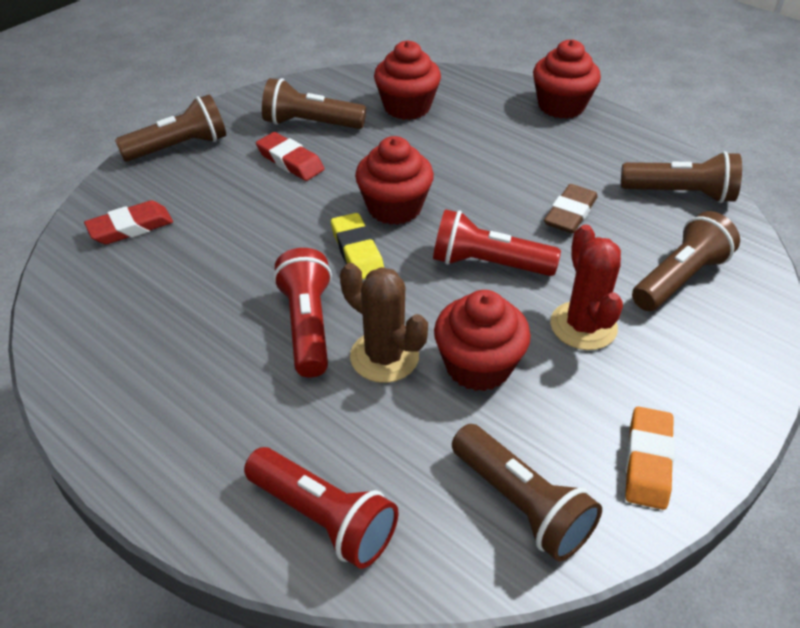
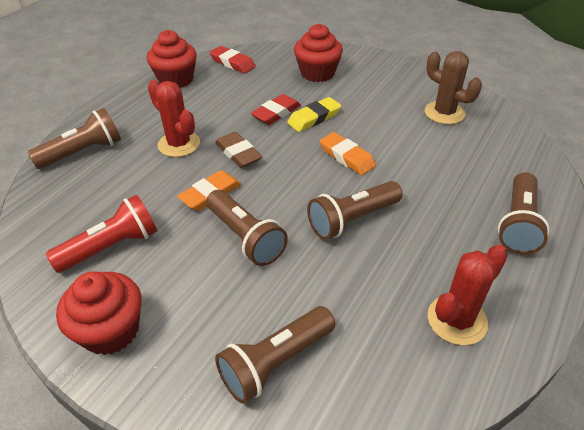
orange eraser: 1 -> 2
red cactus: 1 -> 2
red cupcake: 4 -> 3
red flashlight: 3 -> 1

